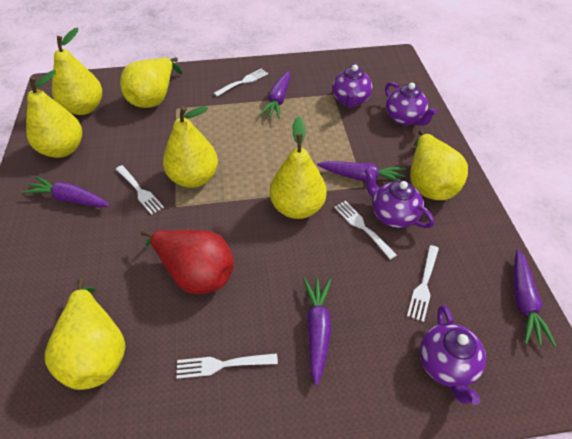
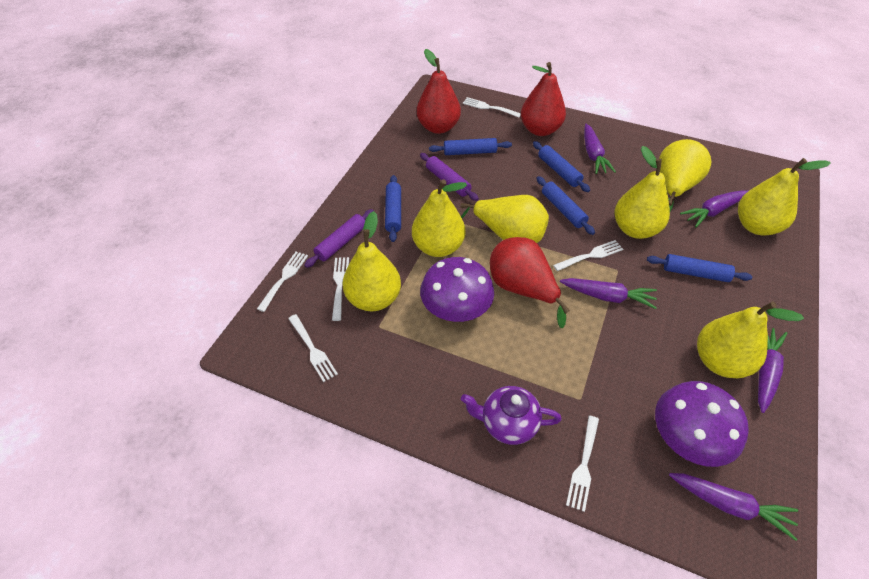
blue rolling pin: 0 -> 5
purple mushroom: 0 -> 2
purple rolling pin: 0 -> 2
purple teapot: 4 -> 1
red pear: 1 -> 3
white fork: 5 -> 6

